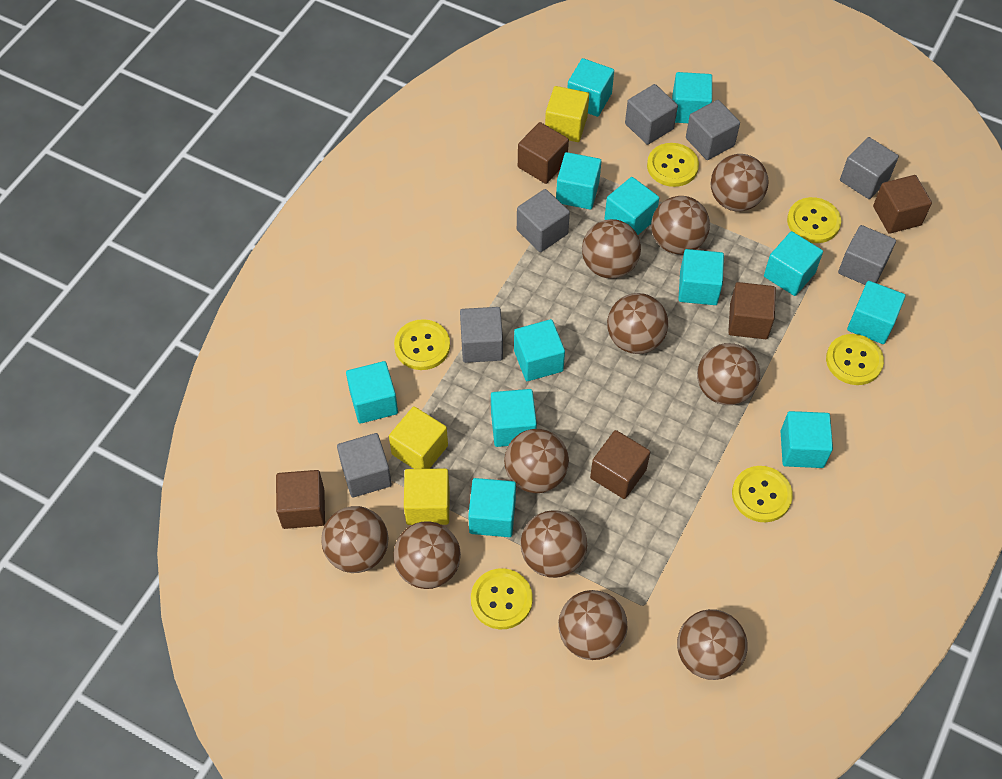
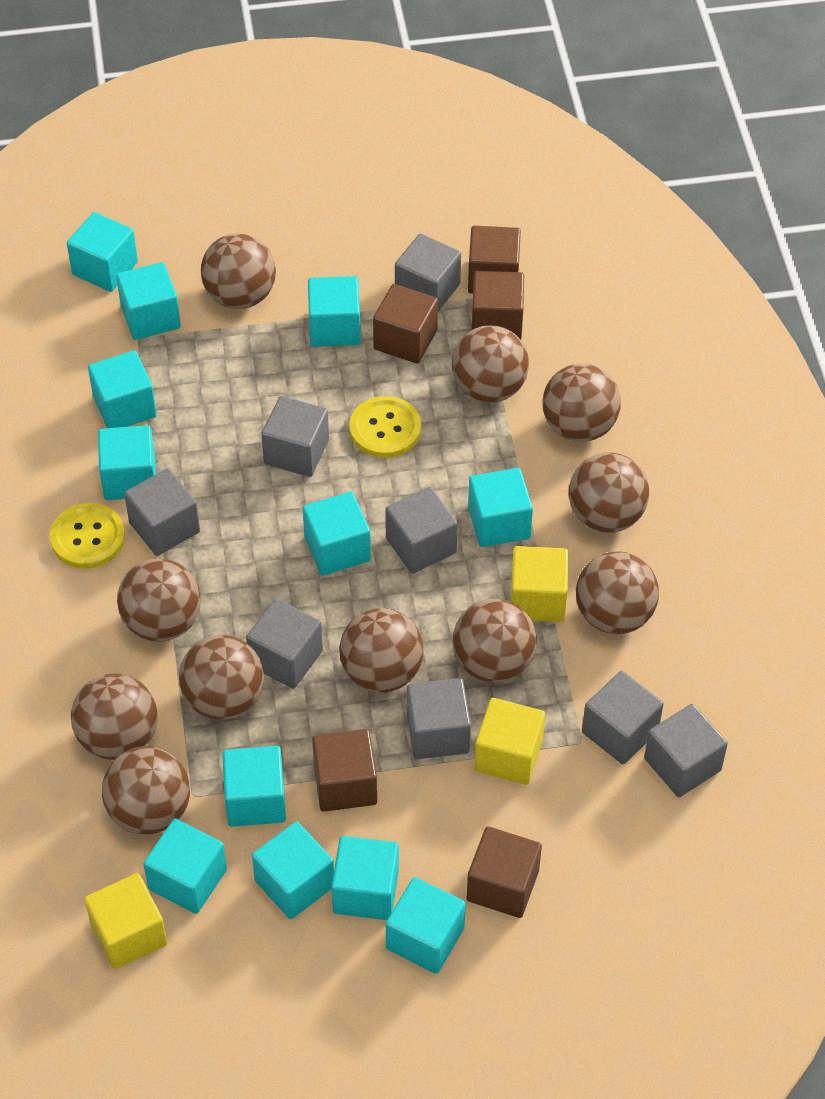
grey cube: 7 -> 8
yellow button: 6 -> 2

